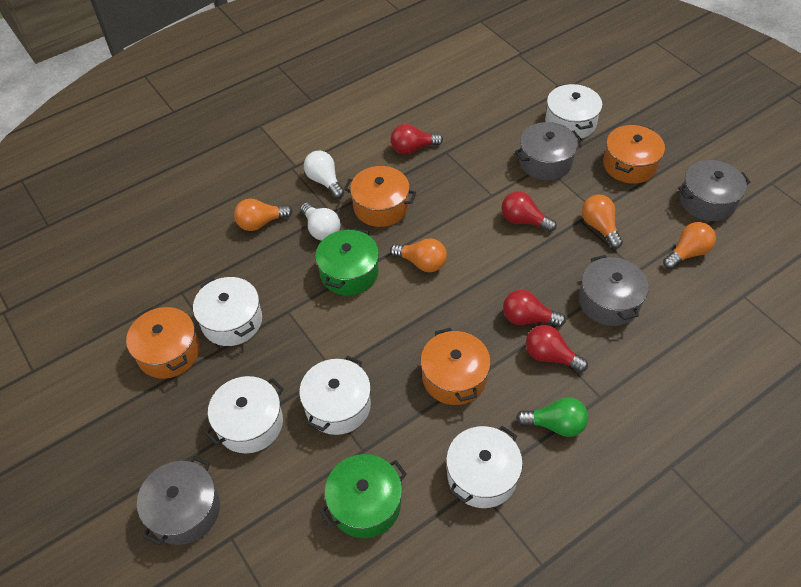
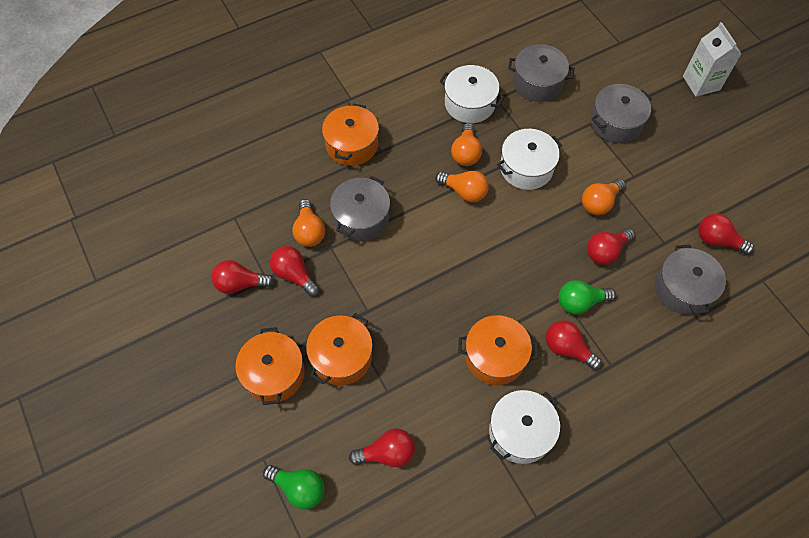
green light bulb: 1 -> 2
green pot: 2 -> 0
red light bulb: 4 -> 6
white carton: 0 -> 1
white light bulb: 2 -> 0
white pot: 5 -> 3

